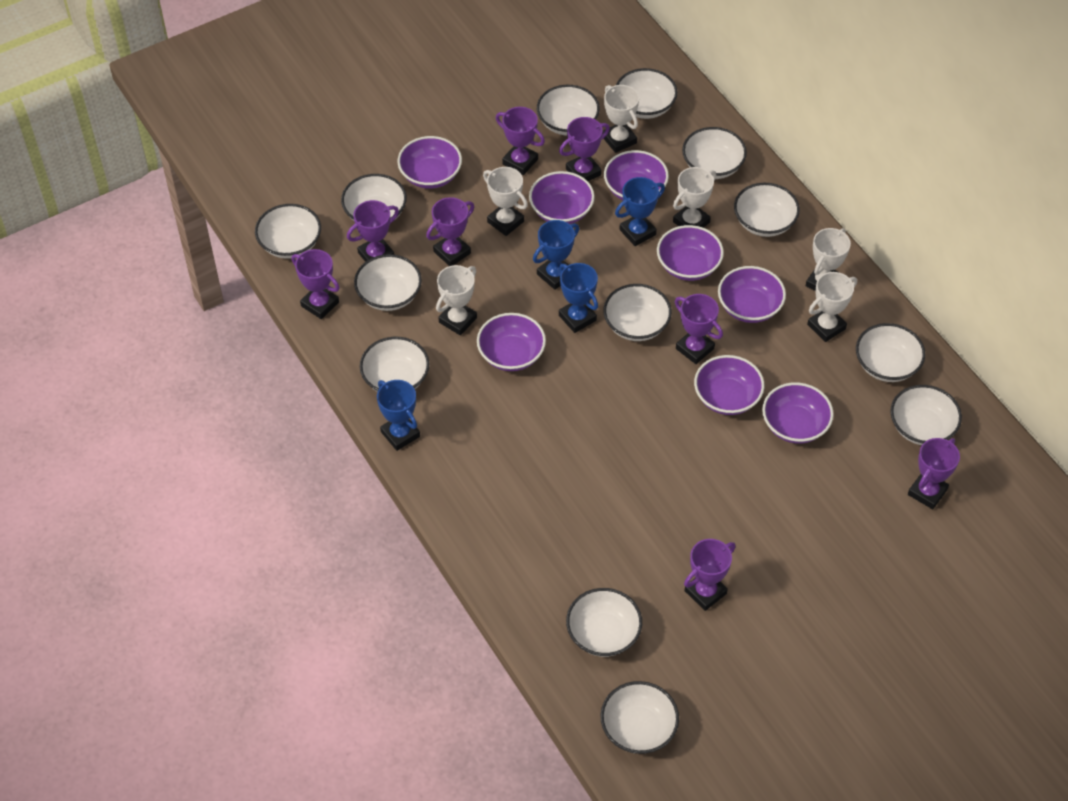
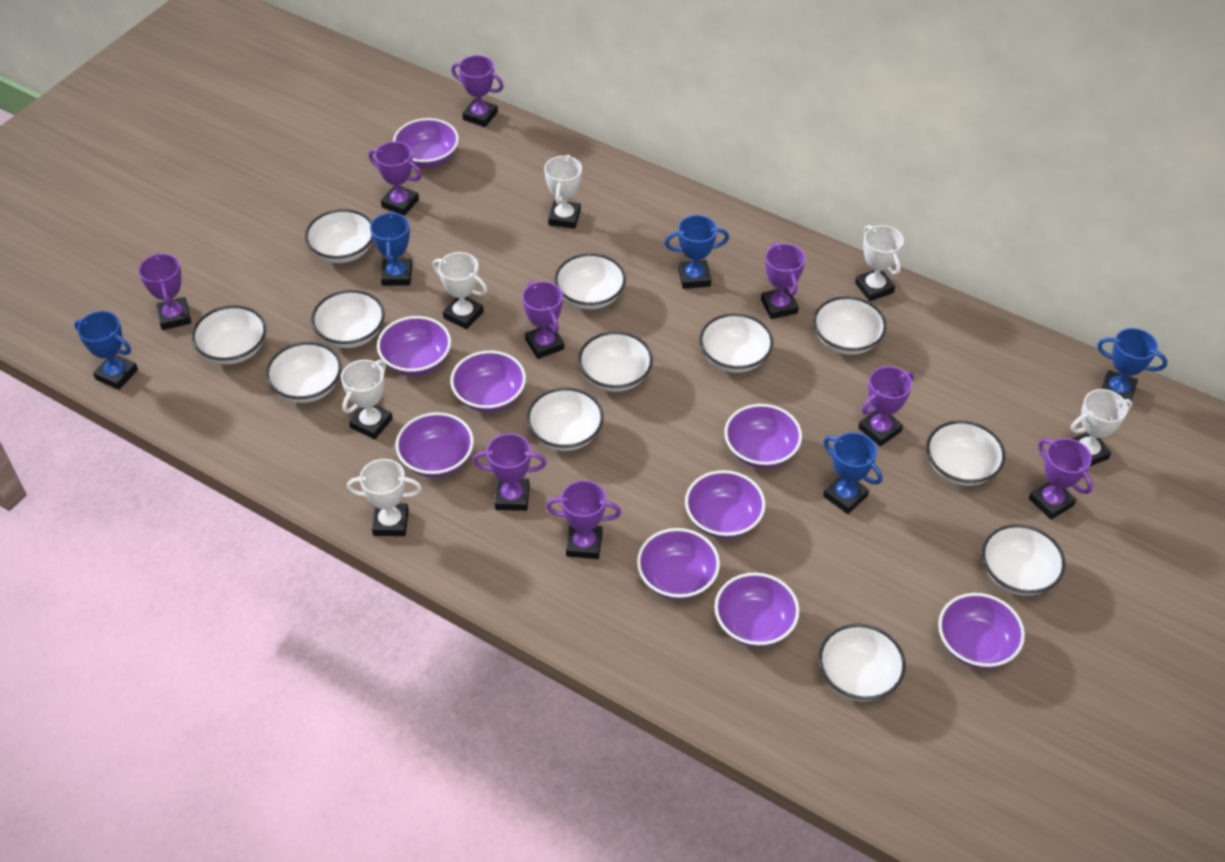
blue trophy: 4 -> 5
purple bowl: 8 -> 9
purple trophy: 8 -> 9
white bowl: 13 -> 12

